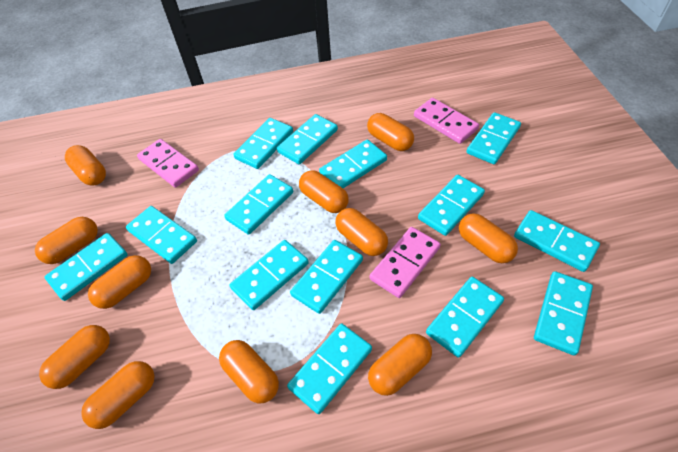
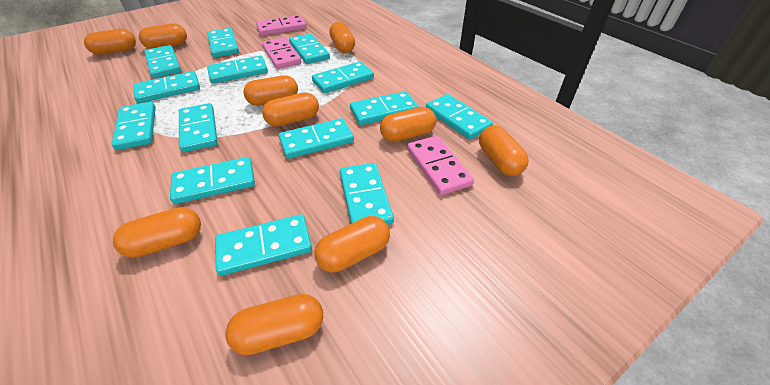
orange capsule: 11 -> 10

